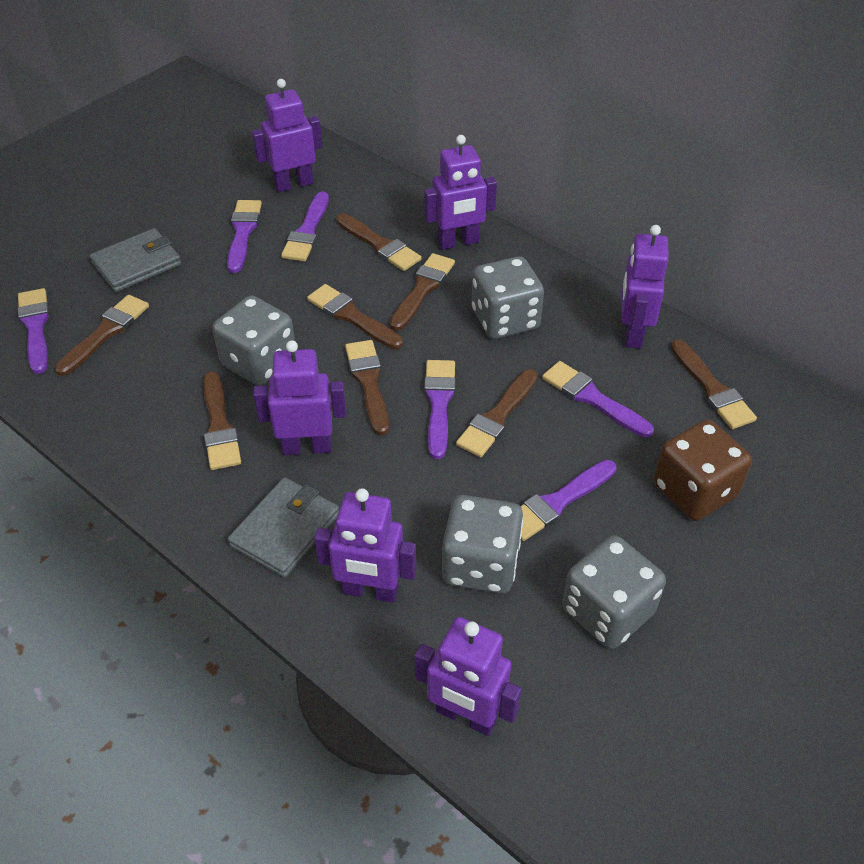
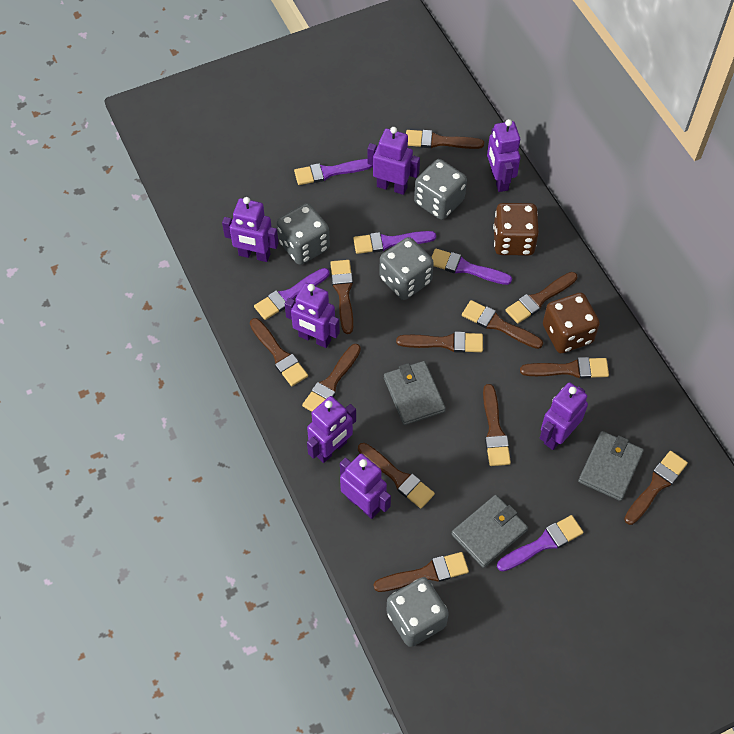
brown brush: 8 -> 12
brown dice: 1 -> 2
grey wallet: 2 -> 3
purple brush: 6 -> 5
purple robot: 6 -> 7

